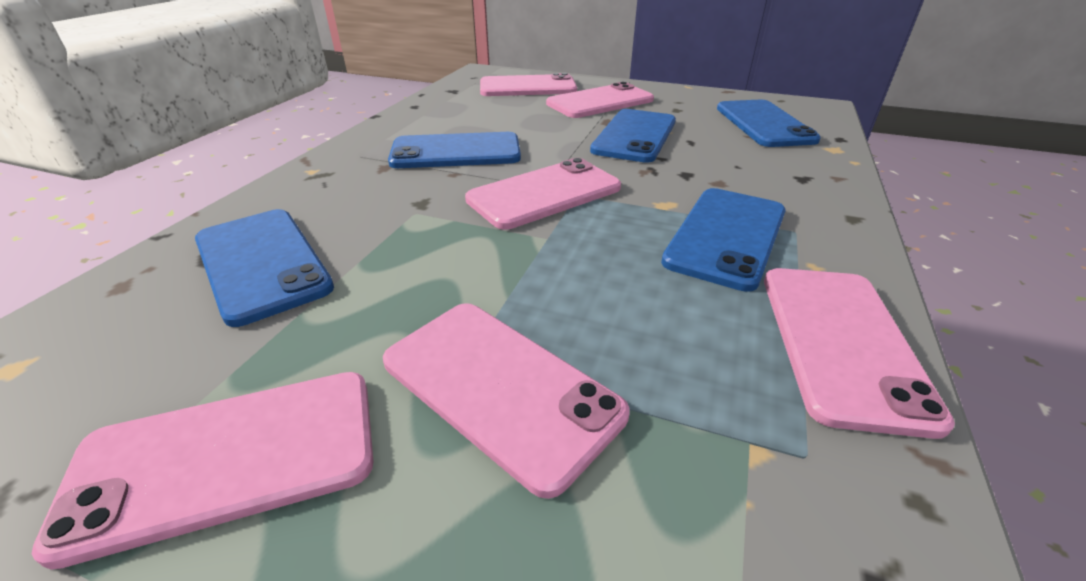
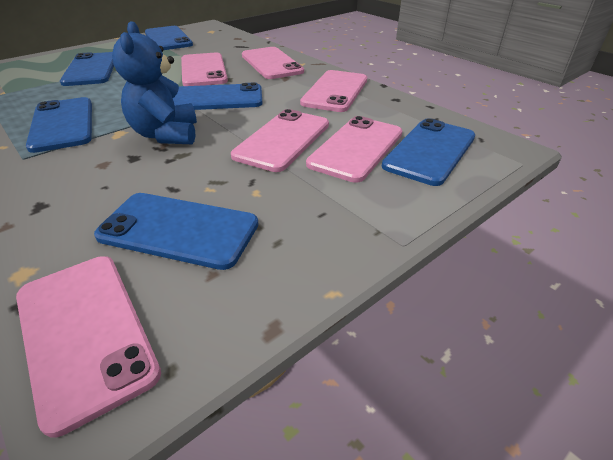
blue phone: 5 -> 6
blue teddy bear: 0 -> 1

